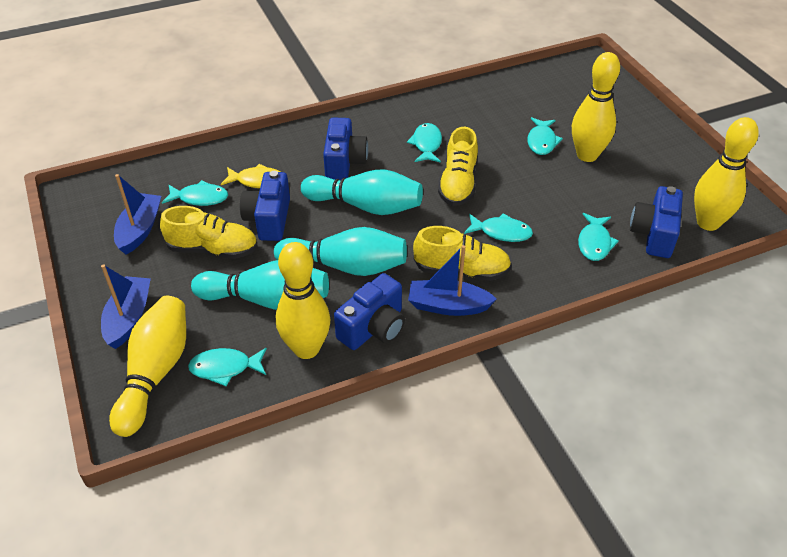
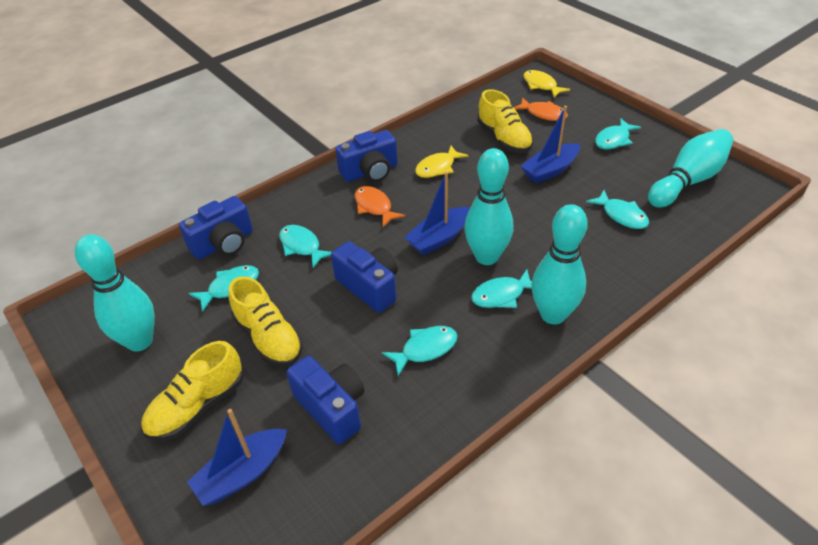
orange fish: 0 -> 2
turquoise bowling pin: 3 -> 4
yellow bowling pin: 4 -> 0
yellow fish: 1 -> 2

